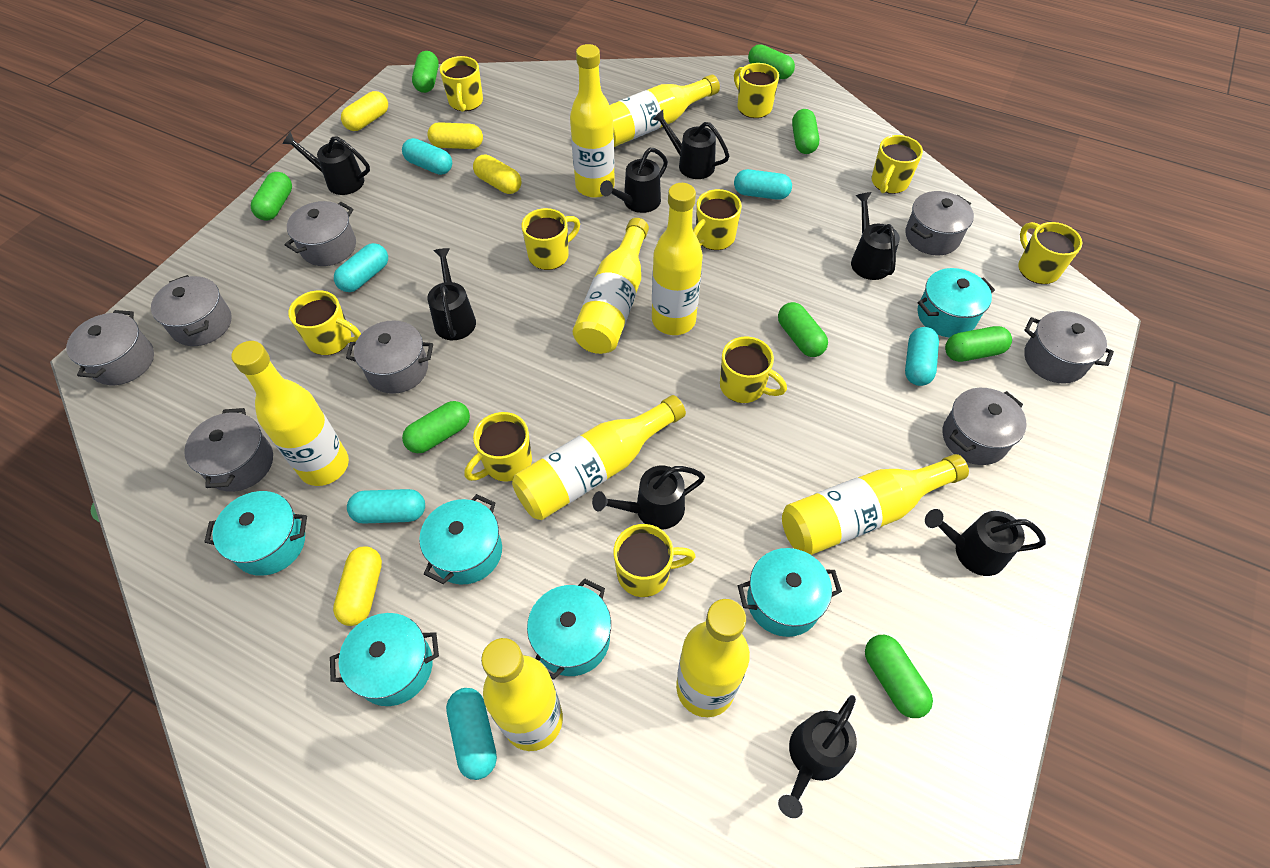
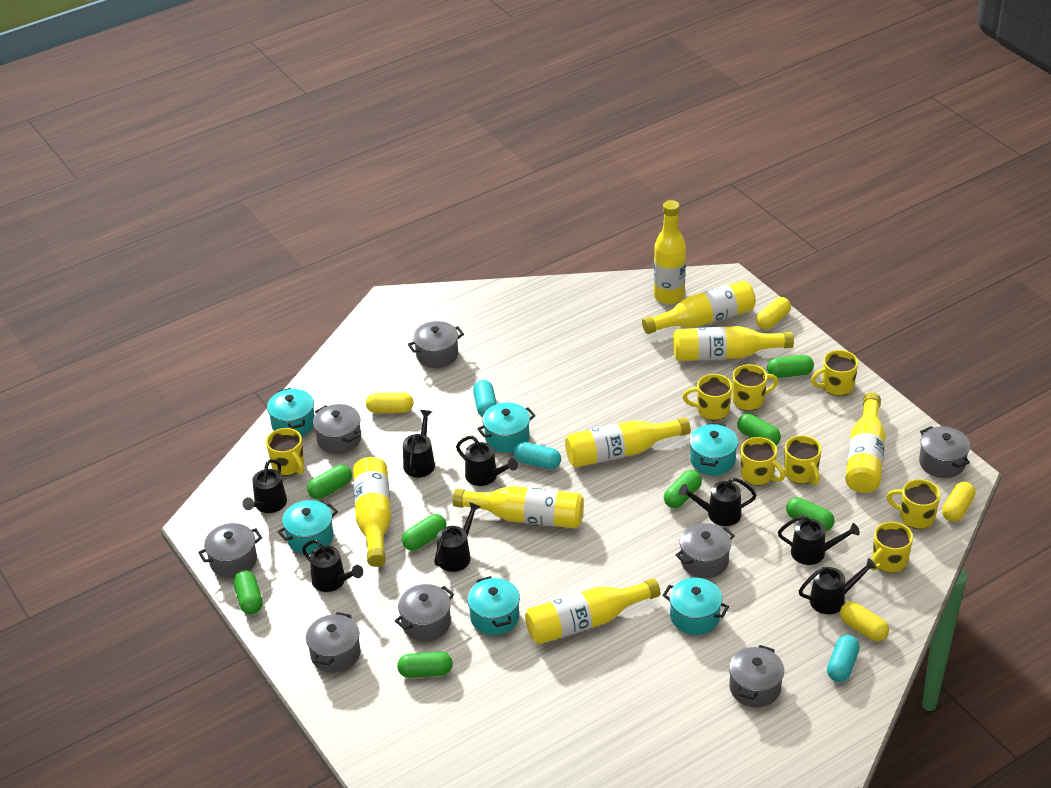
turquoise capsule: 6 -> 3
yellow bottle: 9 -> 8
yellow mug: 10 -> 8

